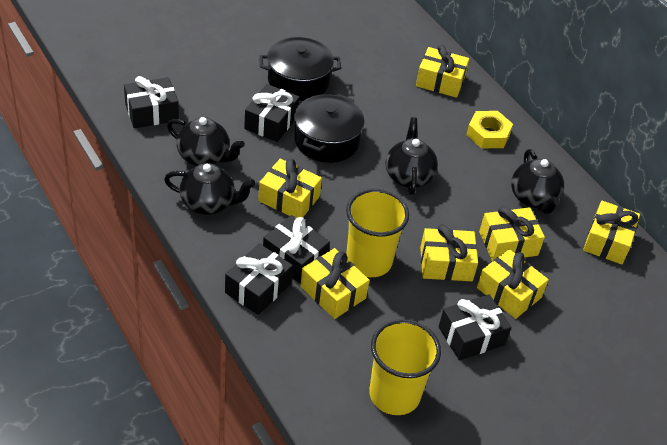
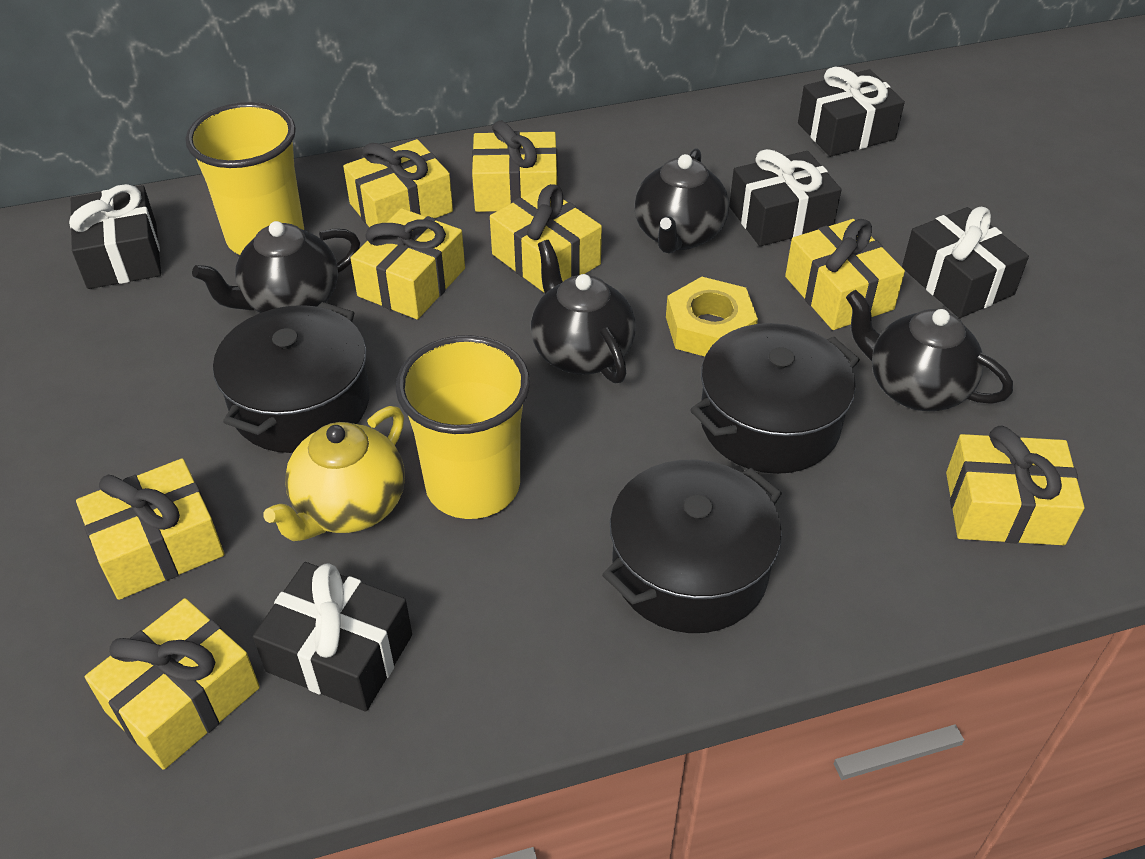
black pot: 2 -> 3
yellow gift: 7 -> 8
yellow teapot: 0 -> 1

